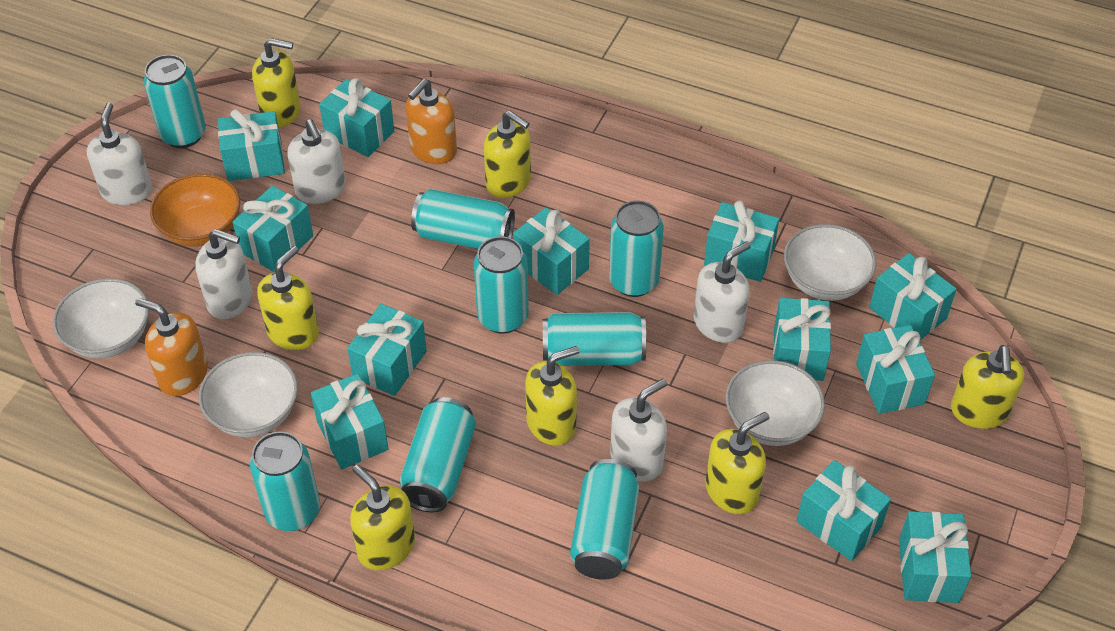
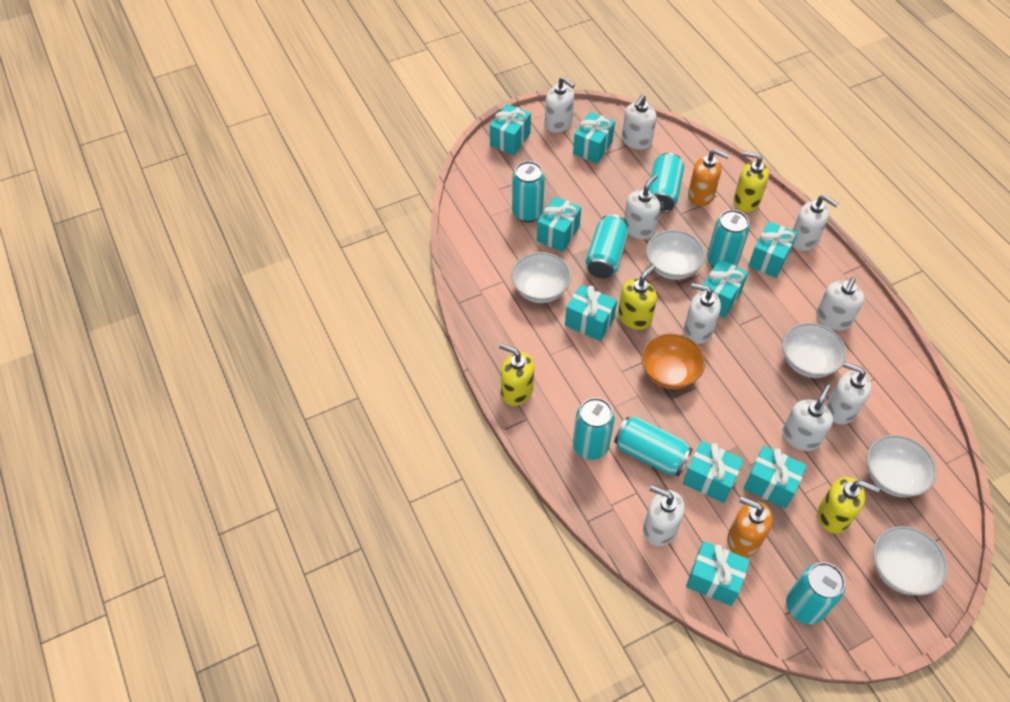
turquoise can: 8 -> 7
turquoise gift: 12 -> 9
white bowl: 4 -> 5
white soap dispenser: 5 -> 9
yellow soap dispenser: 7 -> 4

